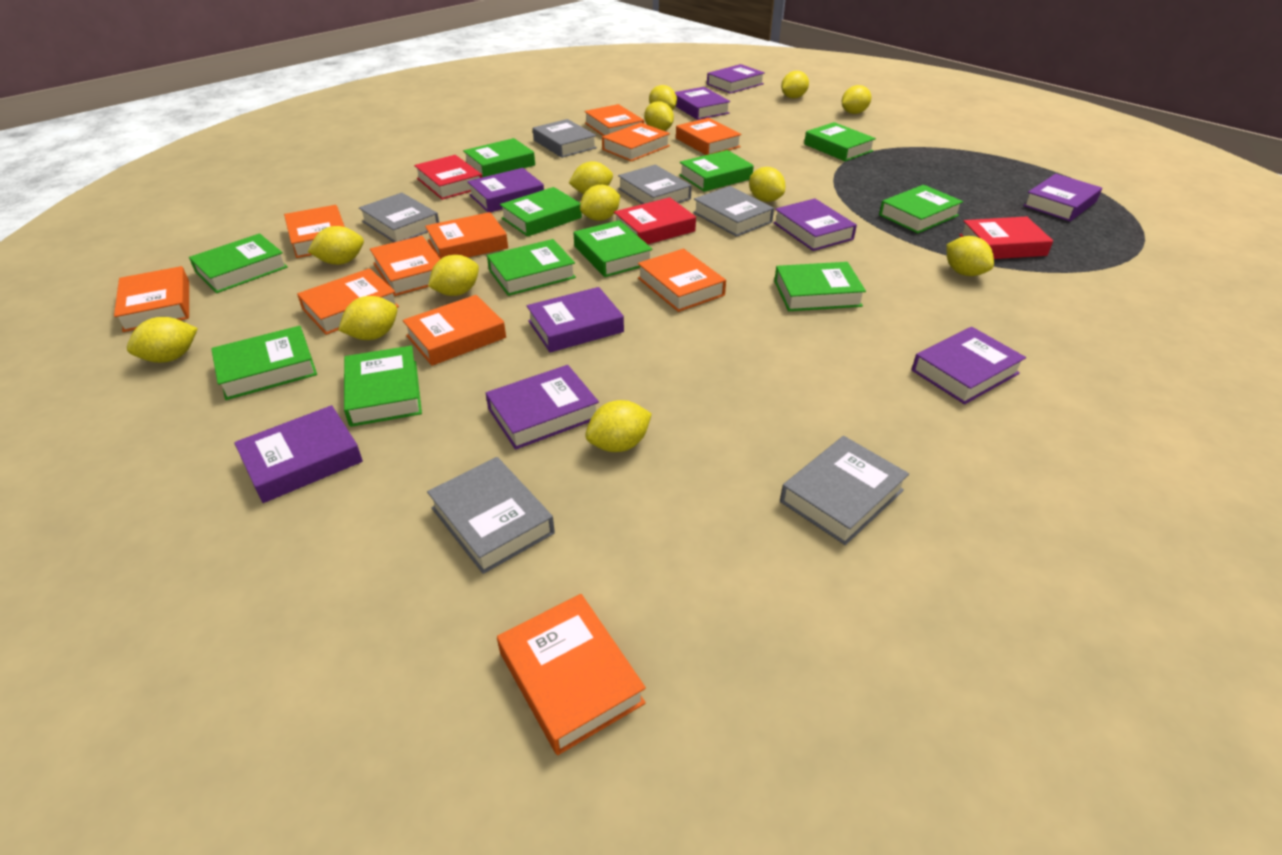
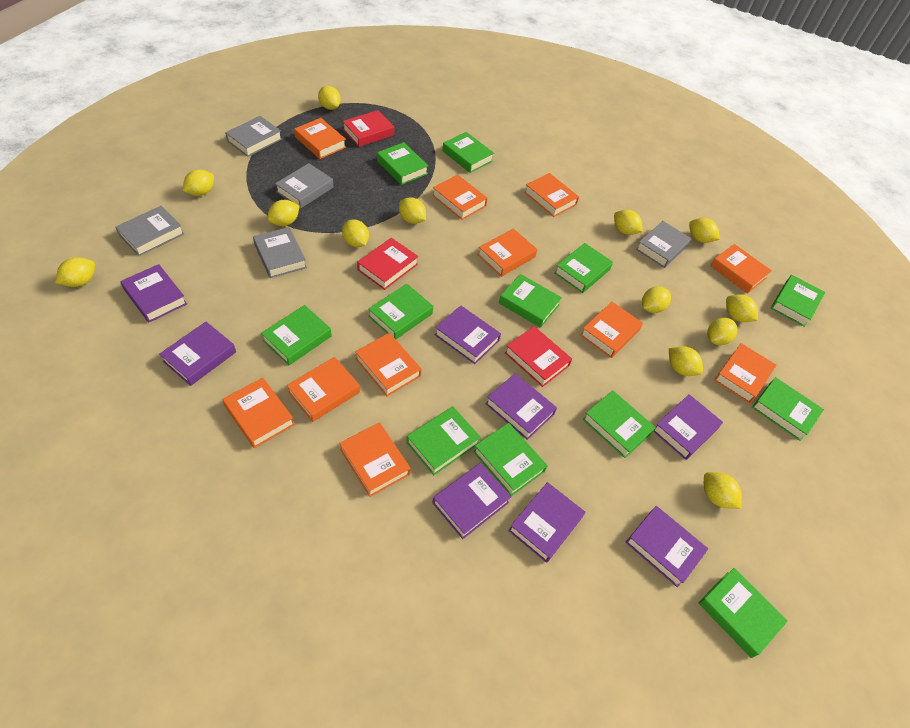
green book: 11 -> 12
grey book: 6 -> 5
purple book: 9 -> 8

